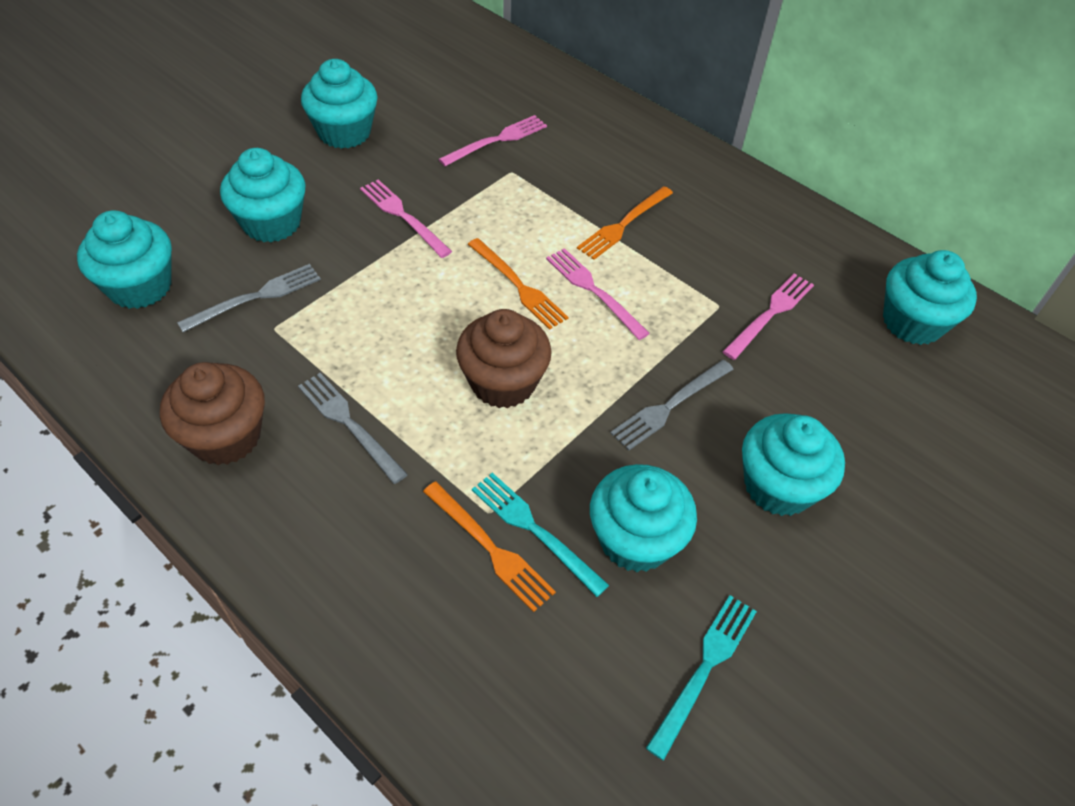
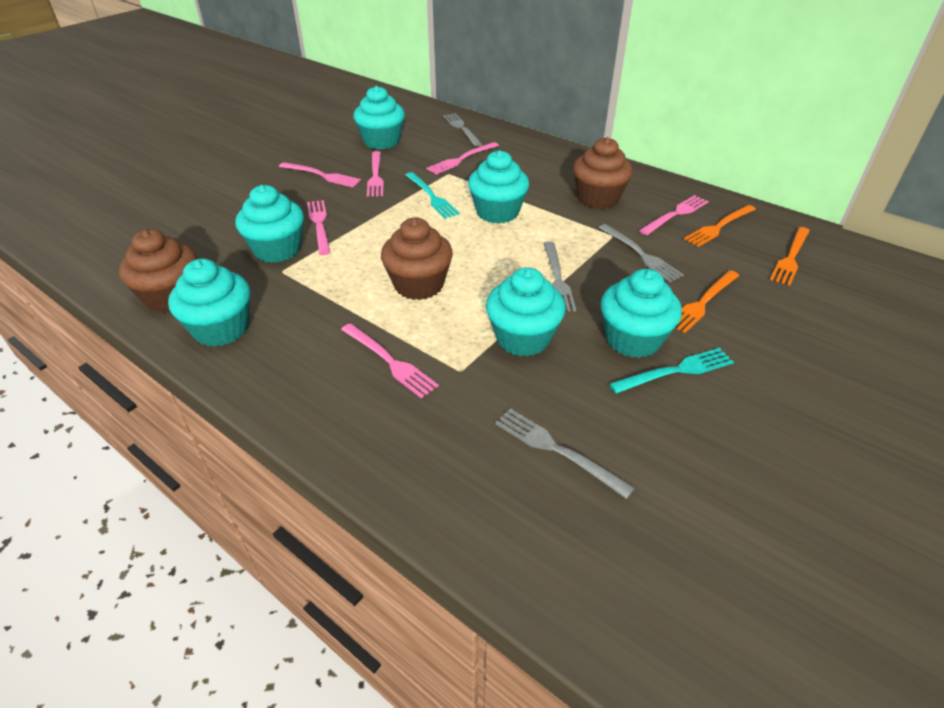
brown cupcake: 2 -> 3
grey fork: 3 -> 4
pink fork: 4 -> 6

